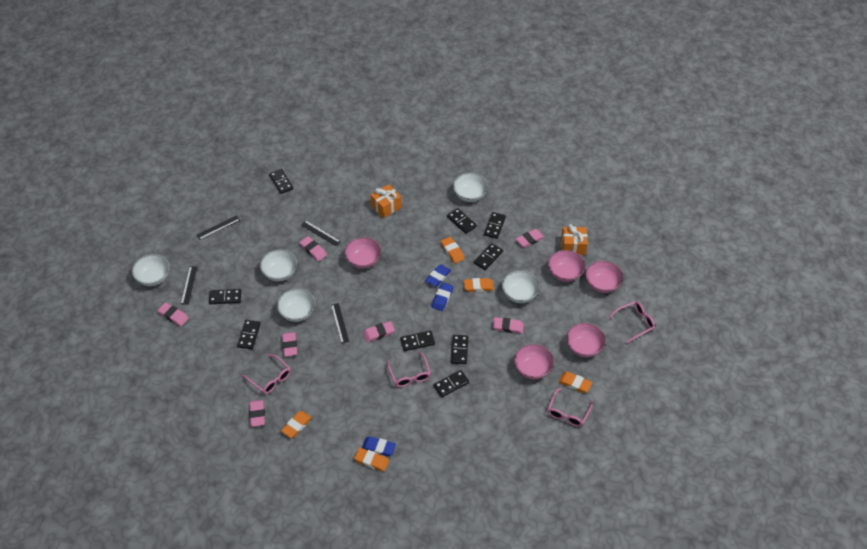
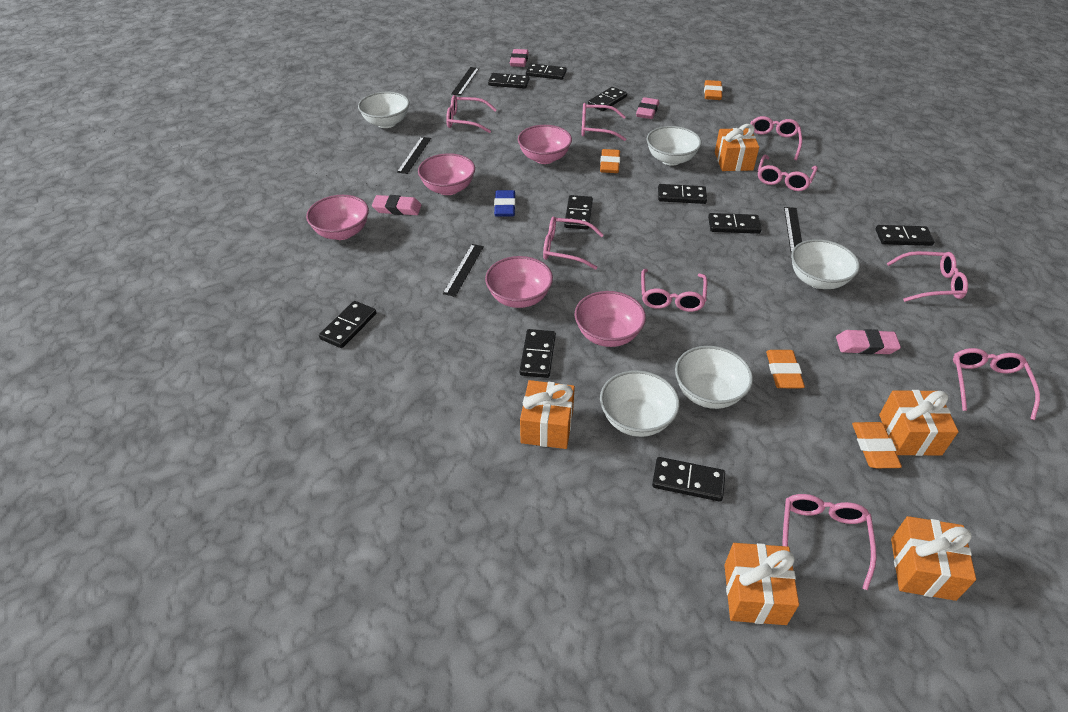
black domino: 9 -> 10
blue eraser: 3 -> 1
orange eraser: 5 -> 4
orange gift: 2 -> 5
pink eraser: 7 -> 4
pink glasses: 4 -> 9

